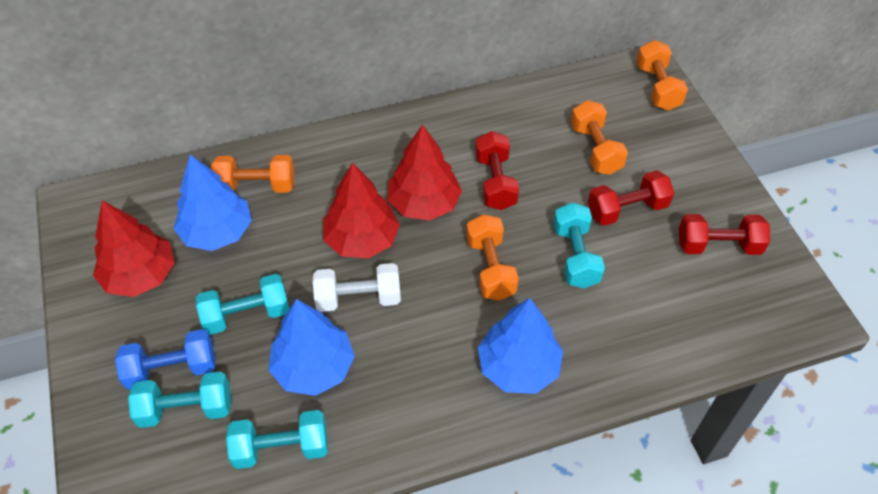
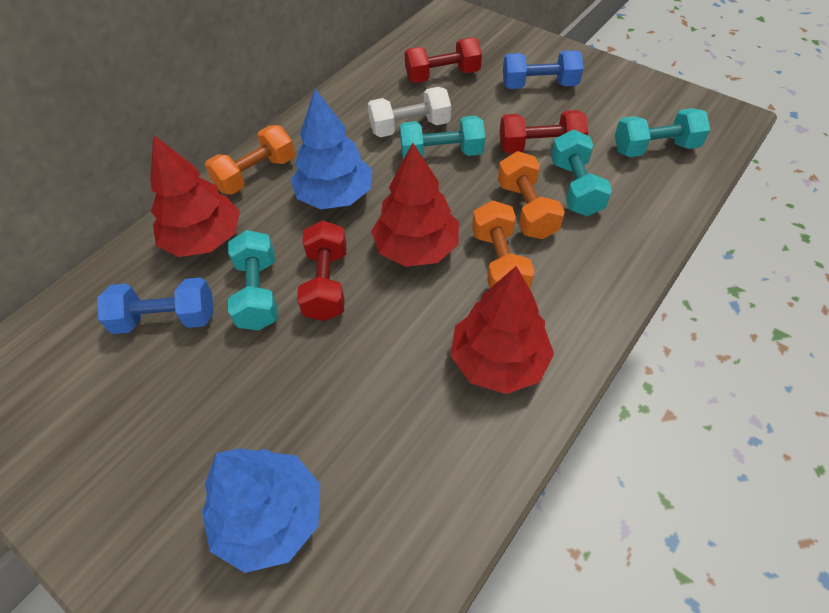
blue dumbbell: 1 -> 2
blue tree: 3 -> 2
orange dumbbell: 4 -> 3

